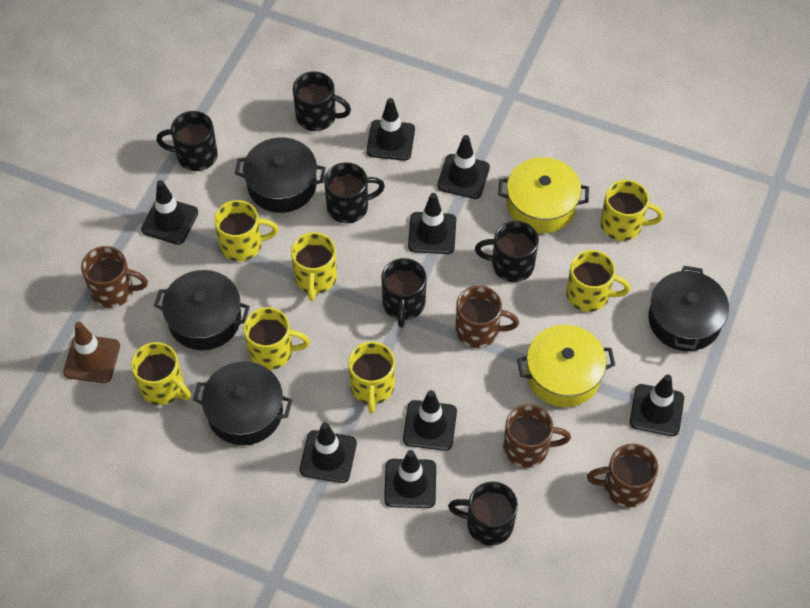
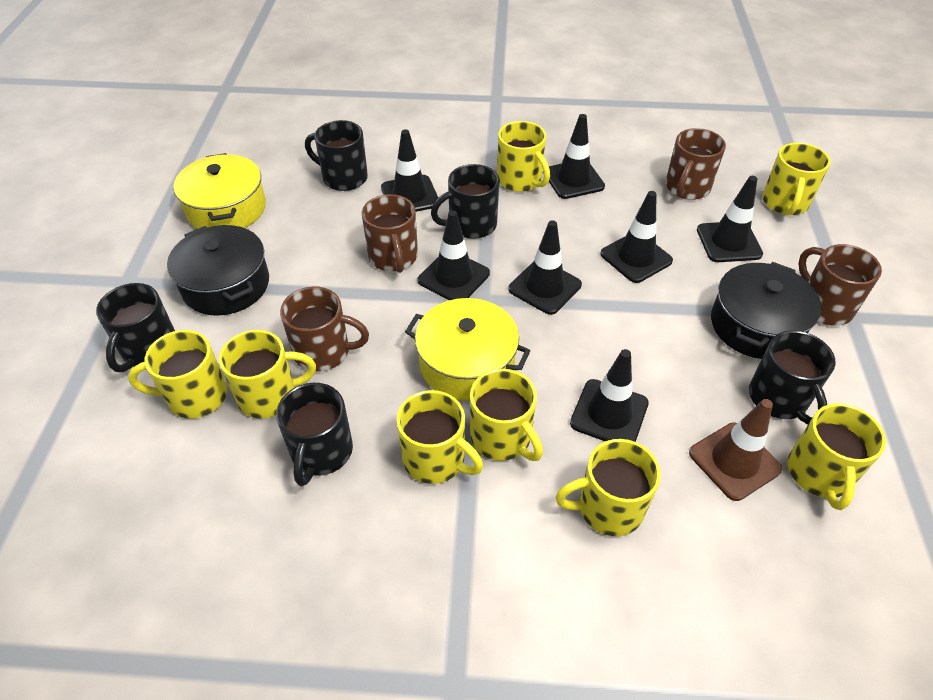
black mug: 6 -> 5
black pot: 4 -> 2
black traffic cone: 8 -> 7
yellow mug: 7 -> 8

